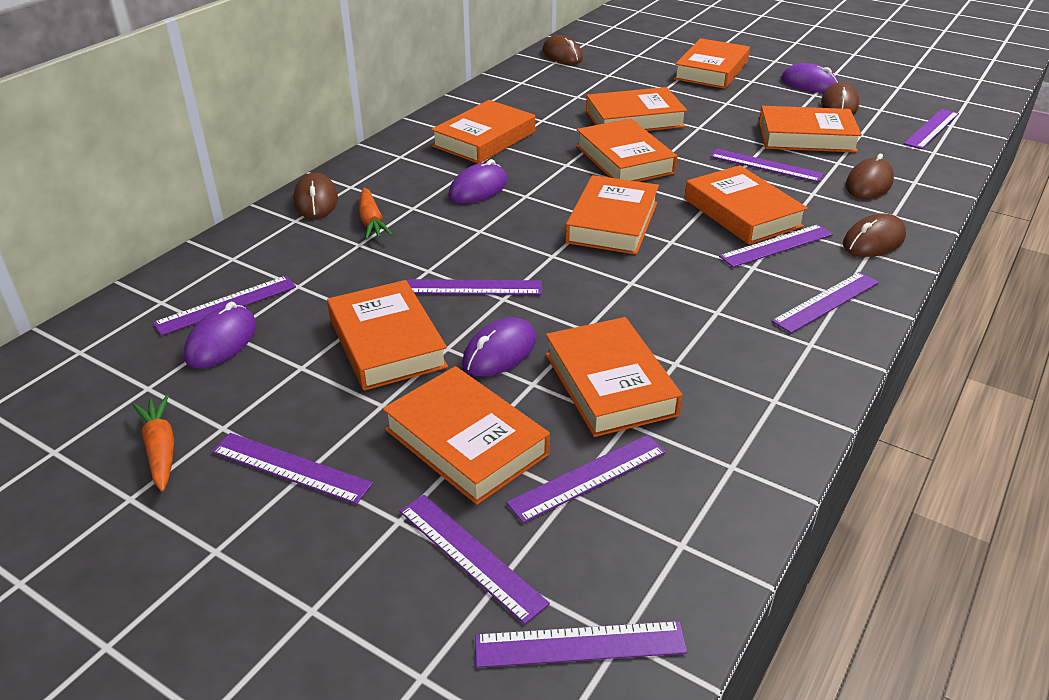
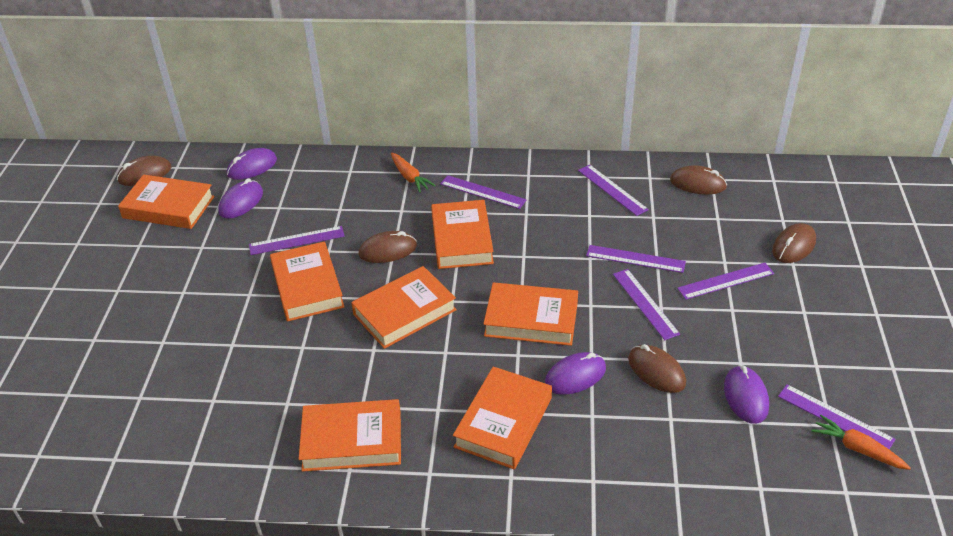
orange book: 10 -> 7
purple ruler: 10 -> 7

